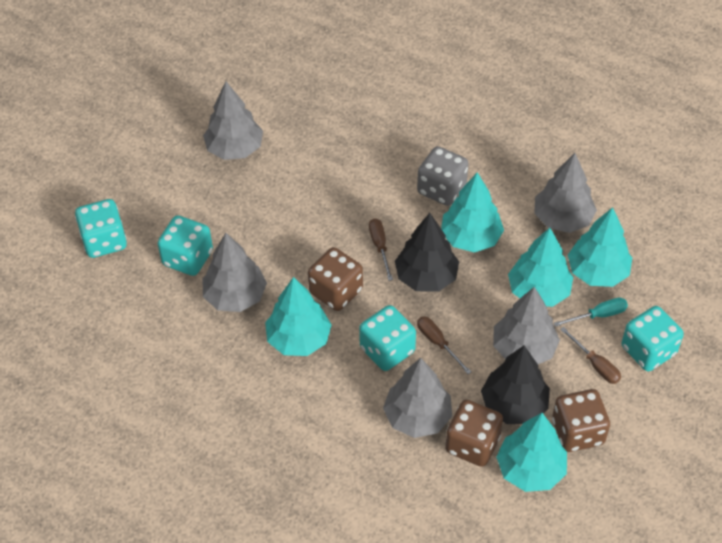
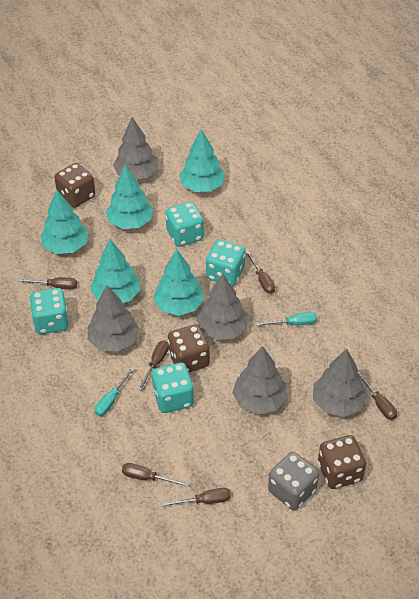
black tree: 2 -> 0
brown screwdriver: 3 -> 6
turquoise screwdriver: 1 -> 2

